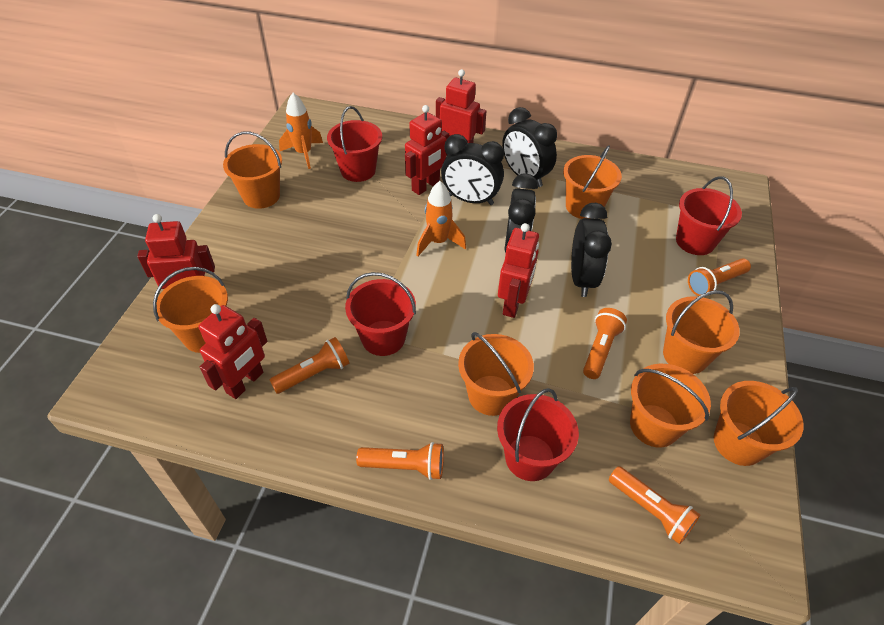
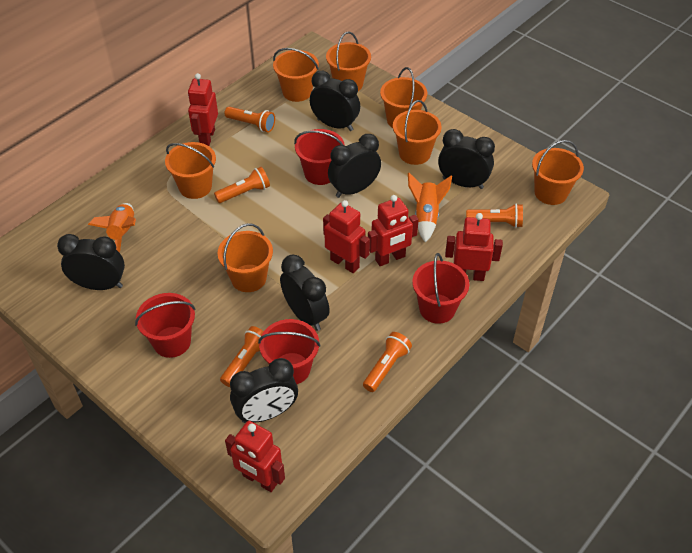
black clock: 4 -> 6

